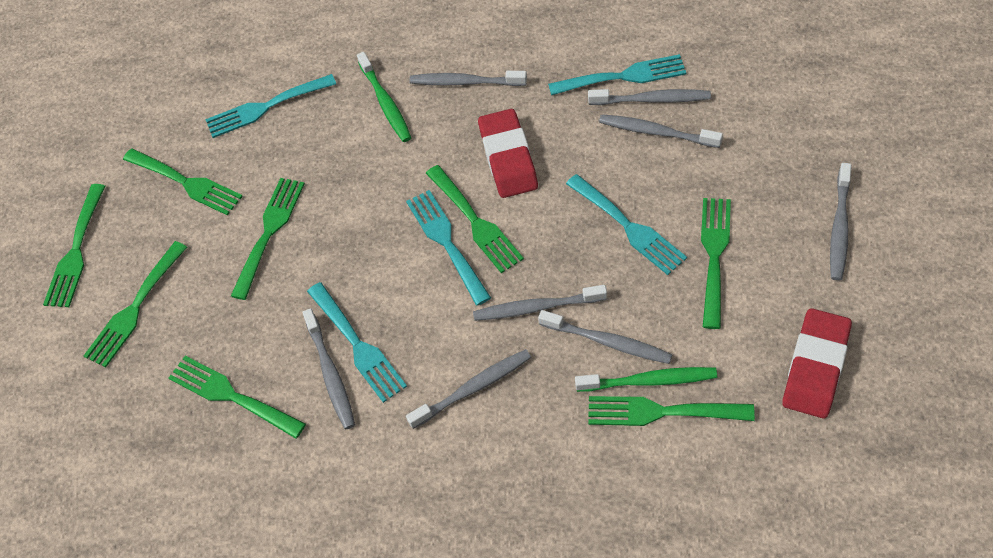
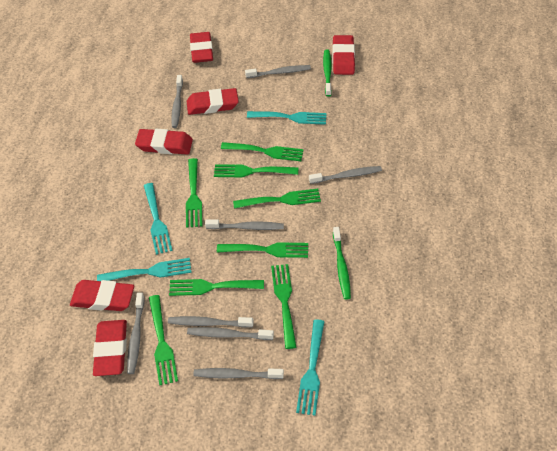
red eraser: 2 -> 6
turquoise fork: 5 -> 4

